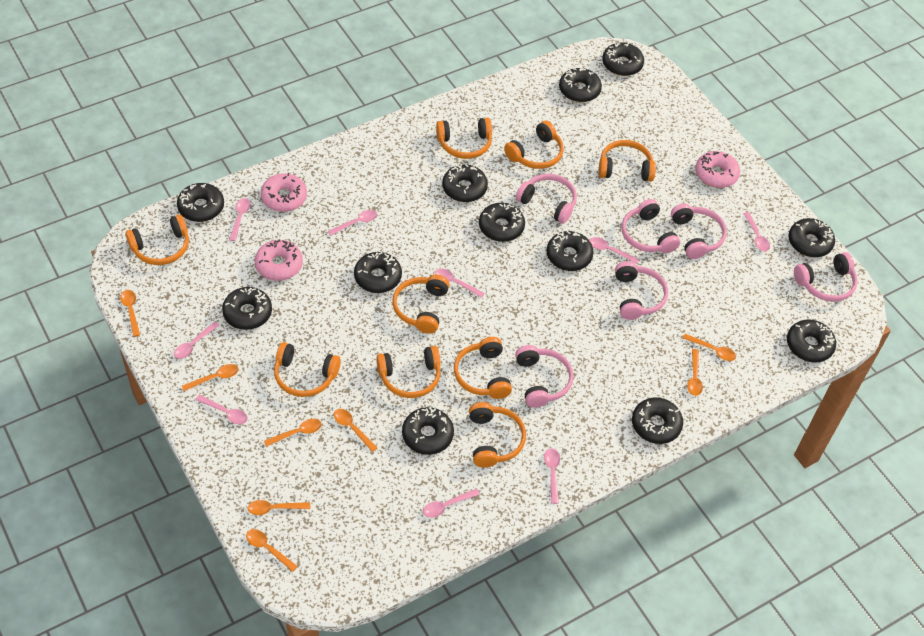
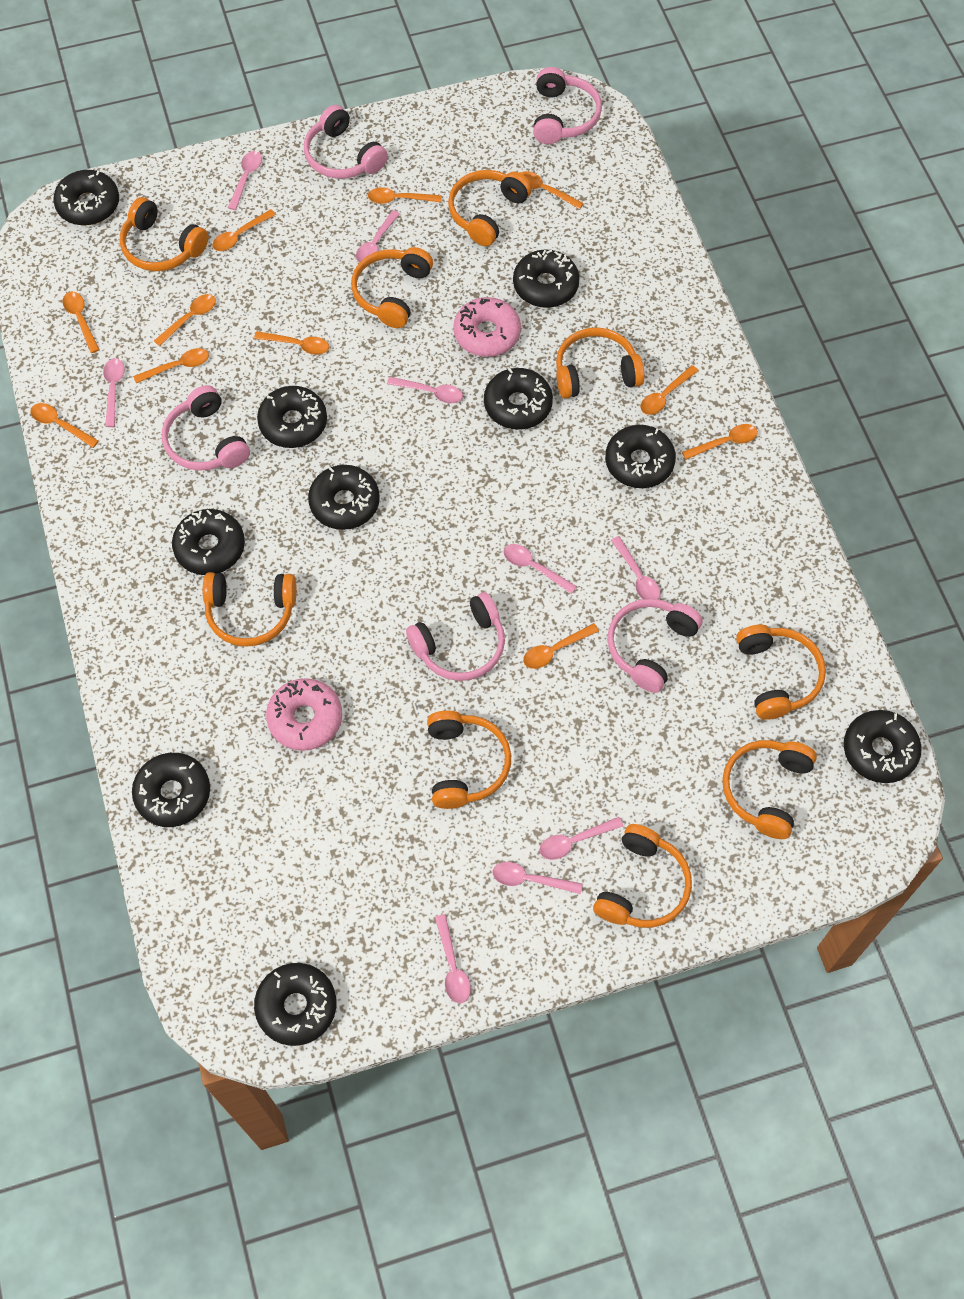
black donut: 12 -> 10
orange spoon: 8 -> 11
pink donut: 3 -> 2
pink headphones: 6 -> 5

